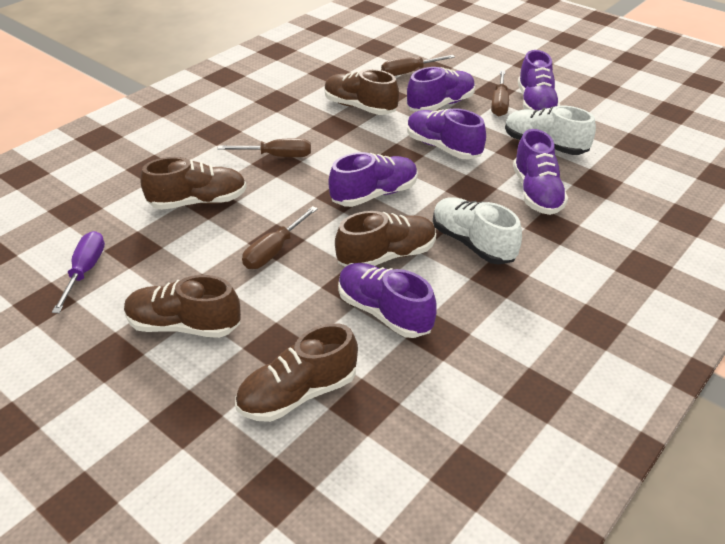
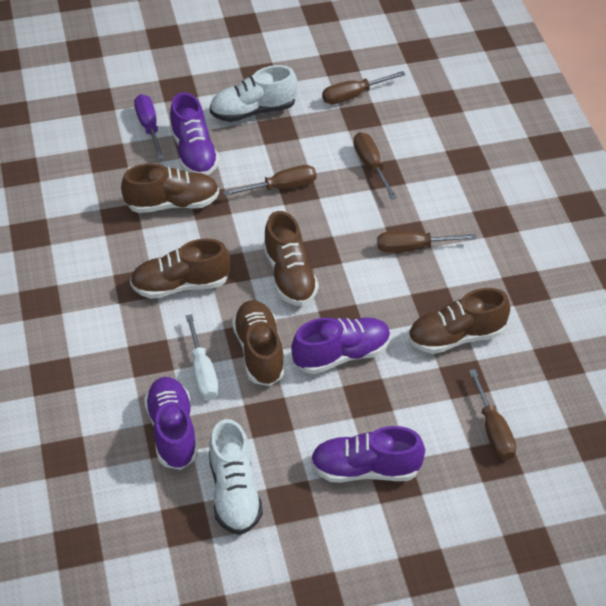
brown screwdriver: 4 -> 5
purple shoe: 6 -> 4
white screwdriver: 0 -> 1

